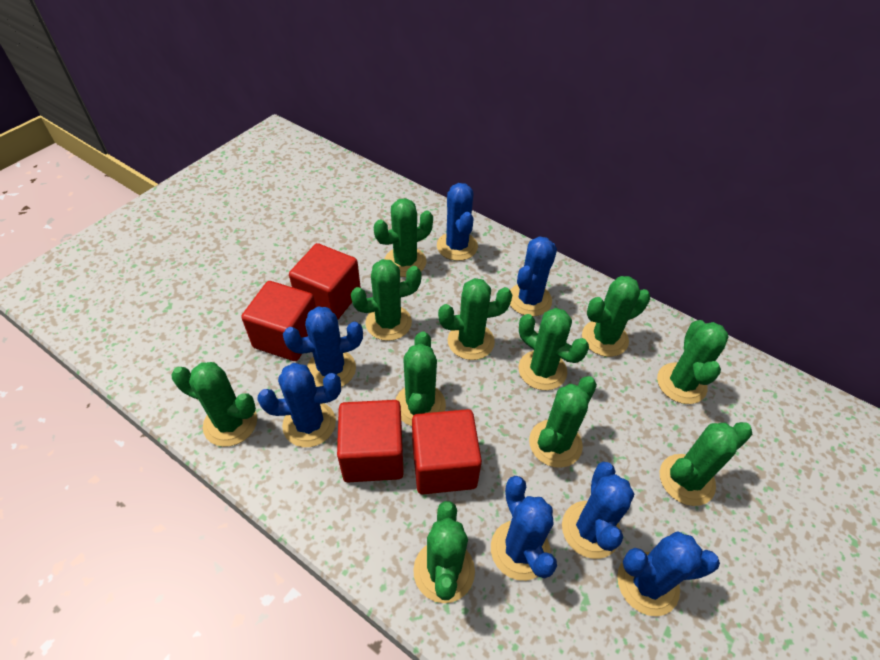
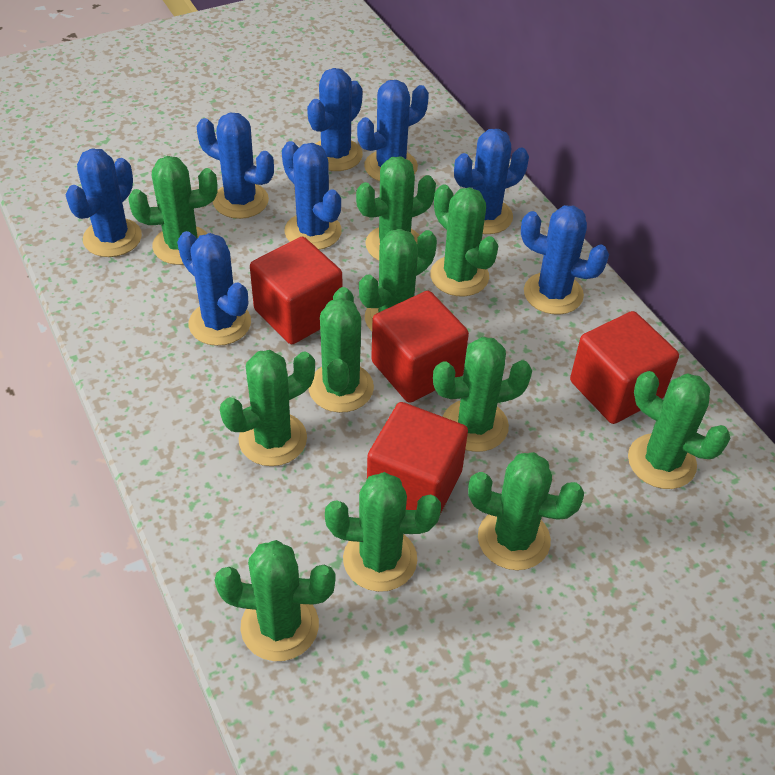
blue cactus: 7 -> 8

